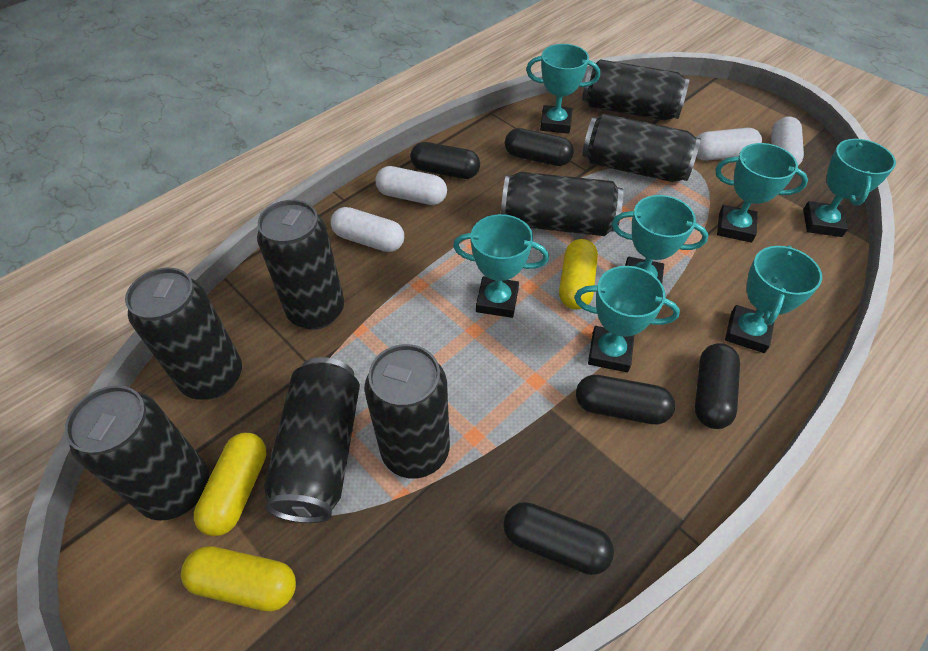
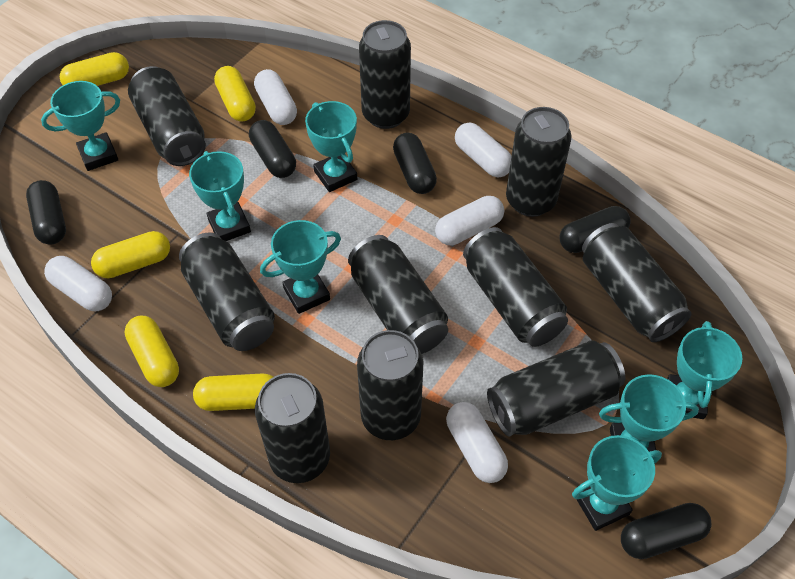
black can: 8 -> 10
white capsule: 4 -> 5
yellow capsule: 3 -> 5

